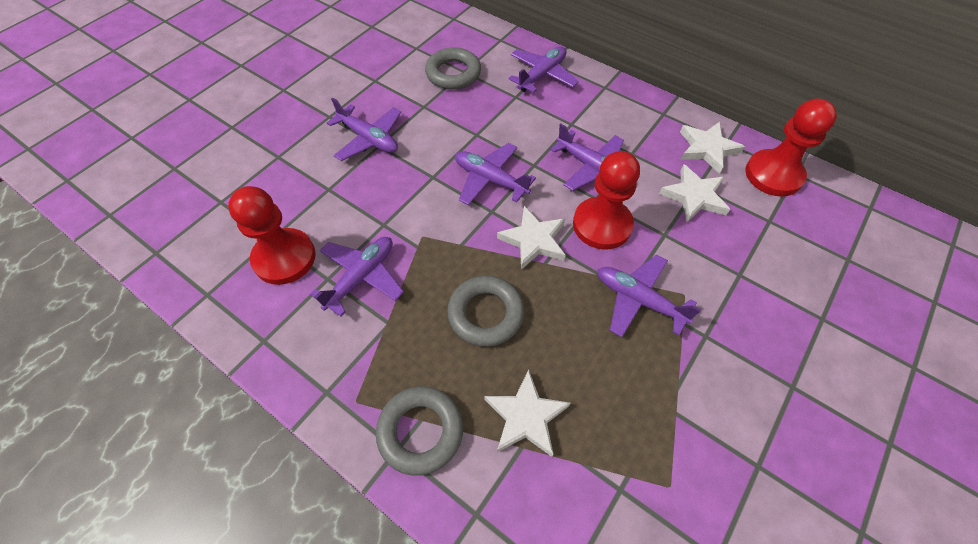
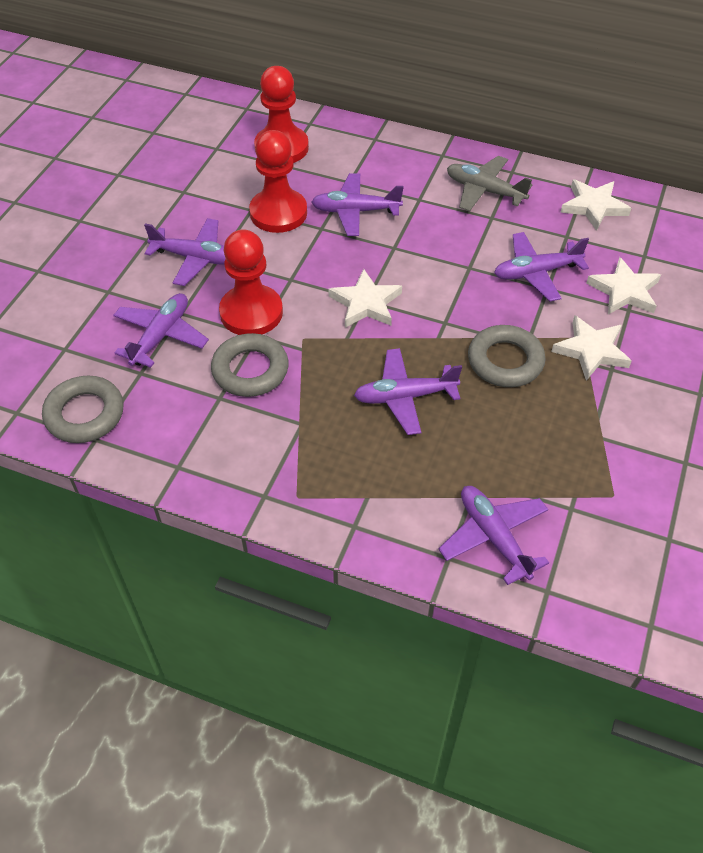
grey plane: 0 -> 1

